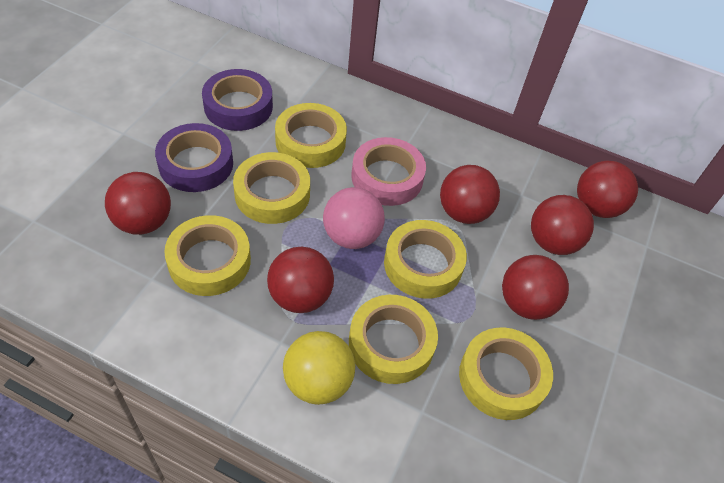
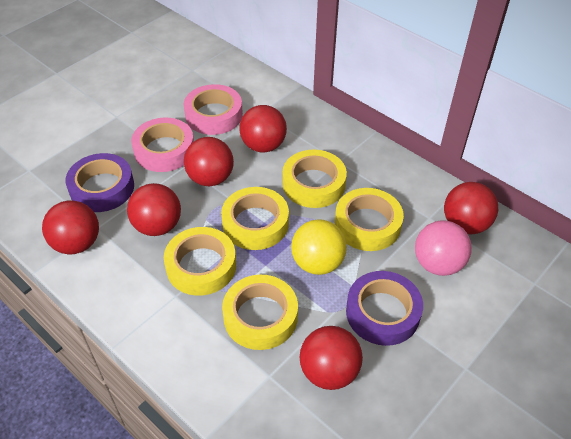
pink tape: 1 -> 2
yellow tape: 6 -> 5

